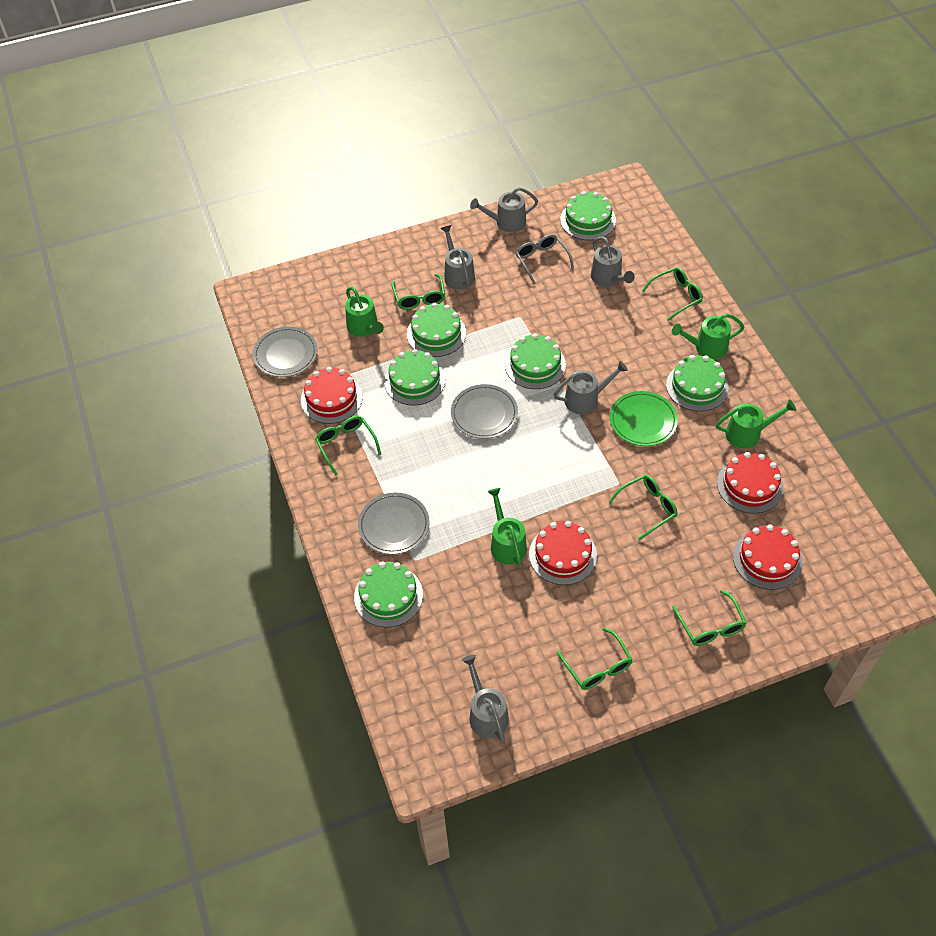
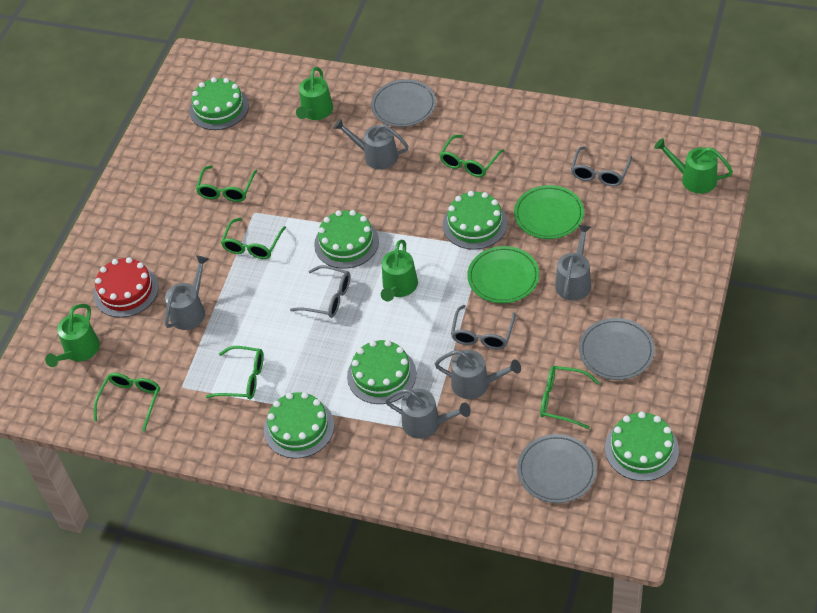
green plate: 1 -> 2
grey glasses: 1 -> 3
red cake: 4 -> 1

